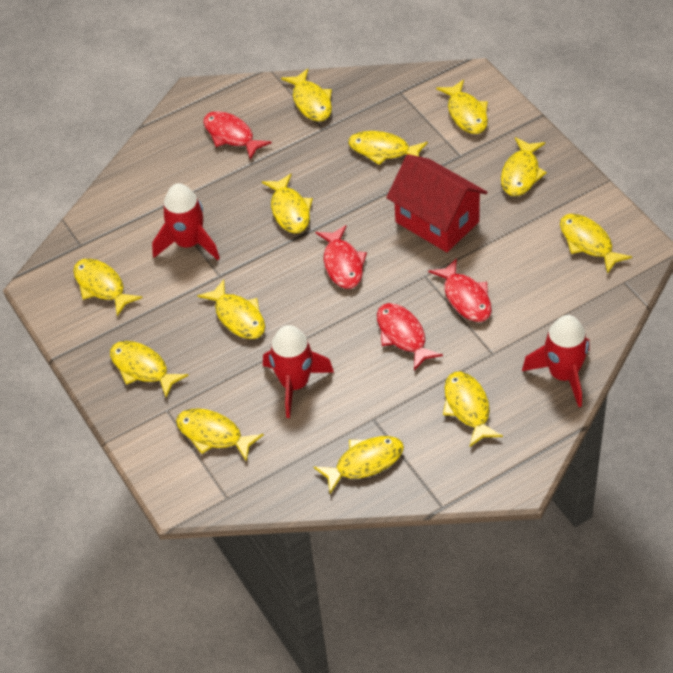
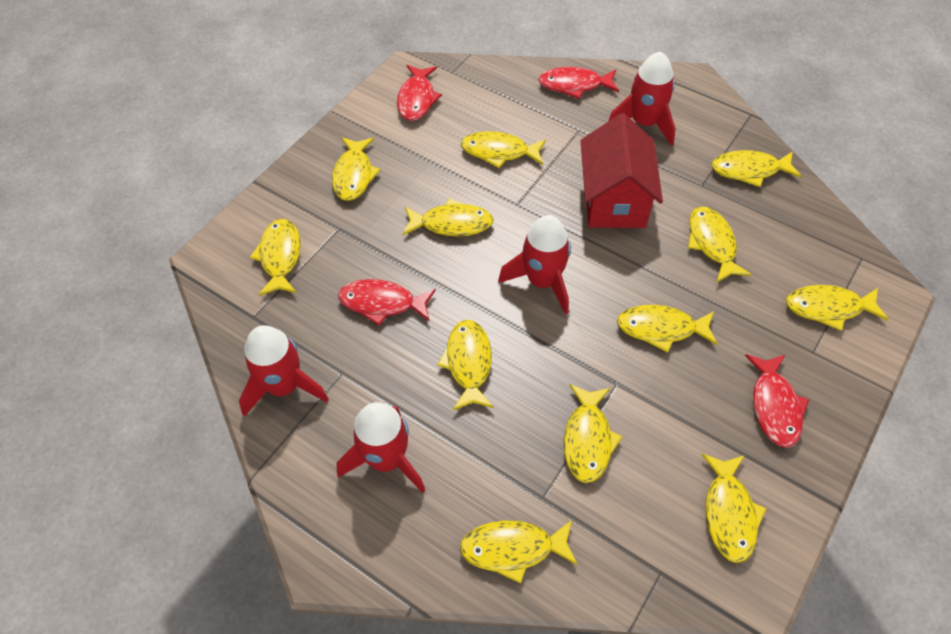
red rocket: 3 -> 4

